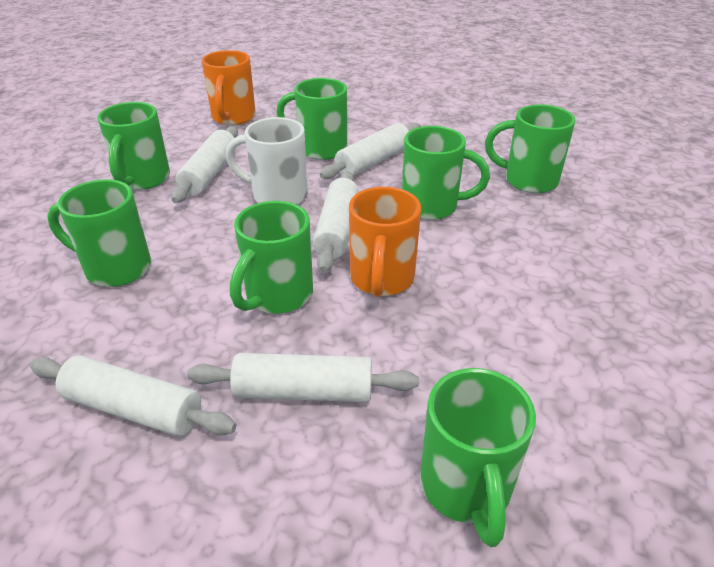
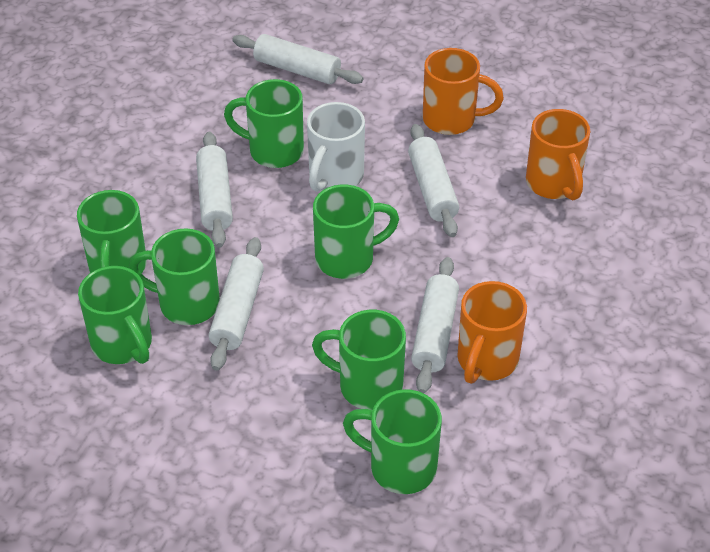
orange mug: 2 -> 3

